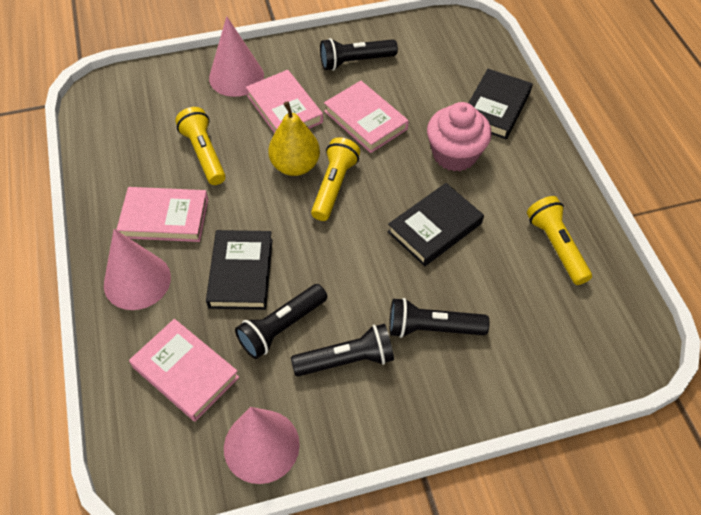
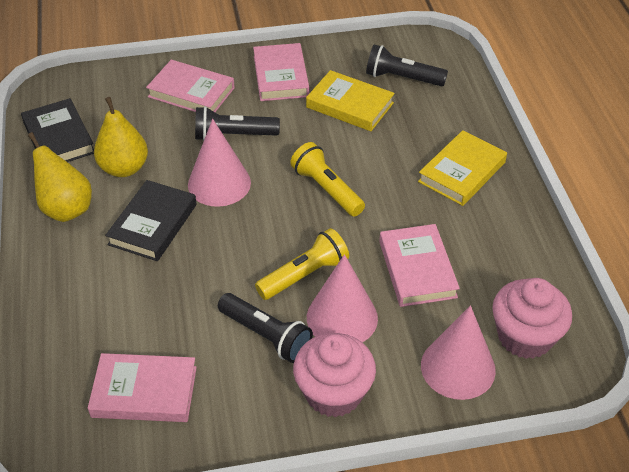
black book: 3 -> 2
black flashlight: 4 -> 3
pink cupcake: 1 -> 2
yellow book: 0 -> 2
yellow flashlight: 3 -> 2
yellow pear: 1 -> 2

